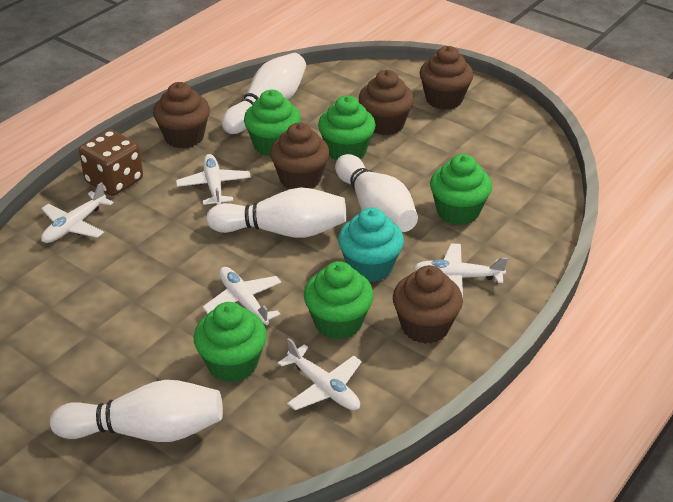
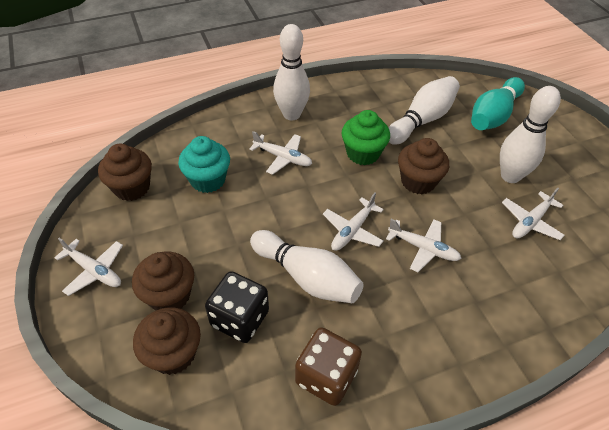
black dice: 0 -> 1
brown cupcake: 5 -> 4
green cupcake: 5 -> 1
turquoise bowling pin: 0 -> 1

